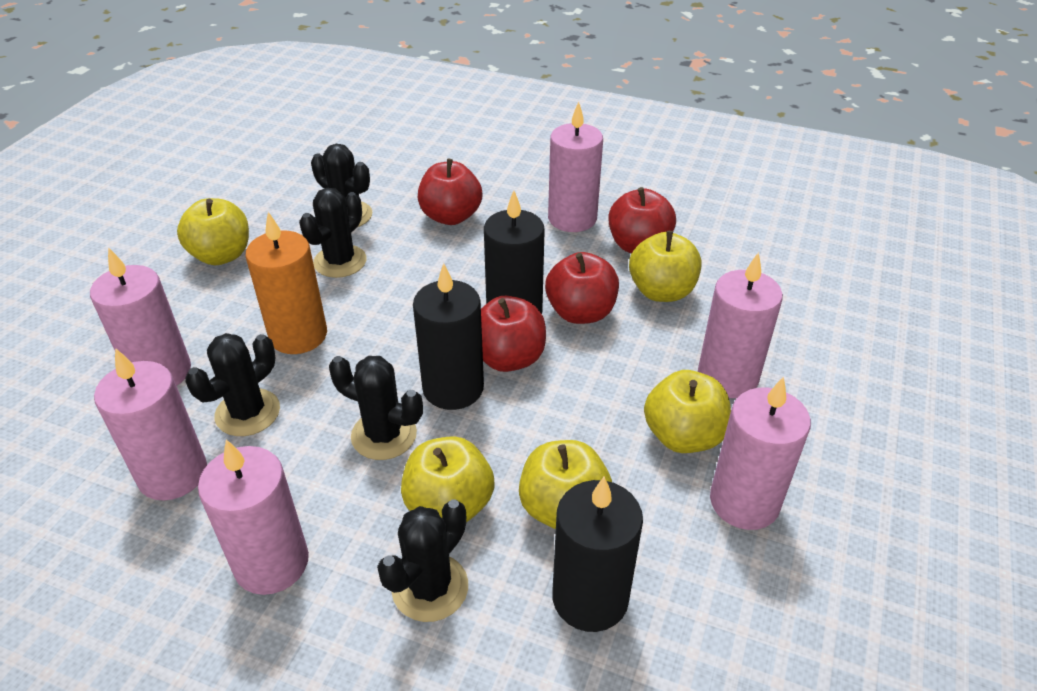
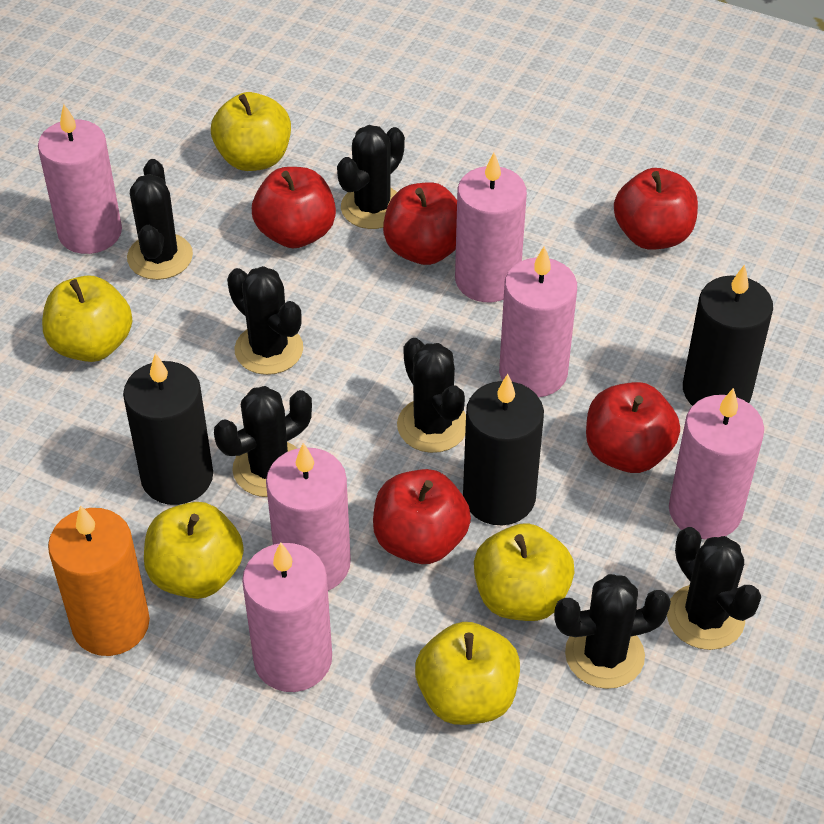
black cactus: 5 -> 7
red apple: 4 -> 5

